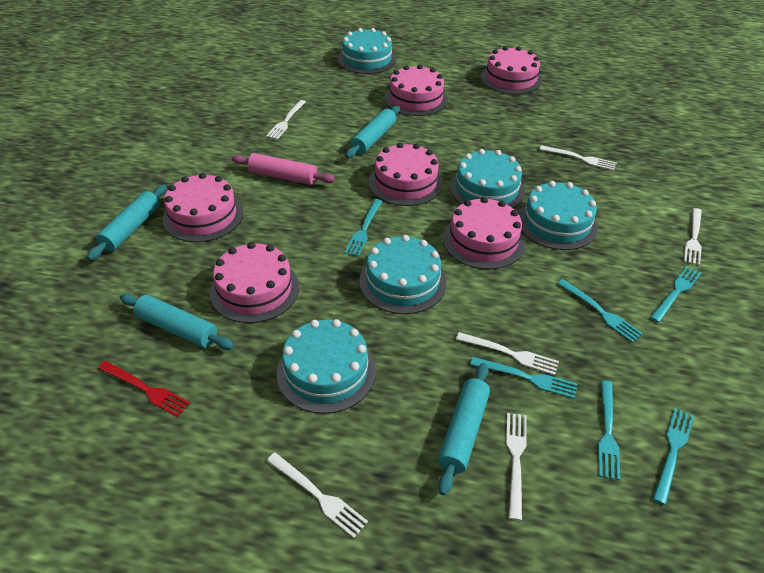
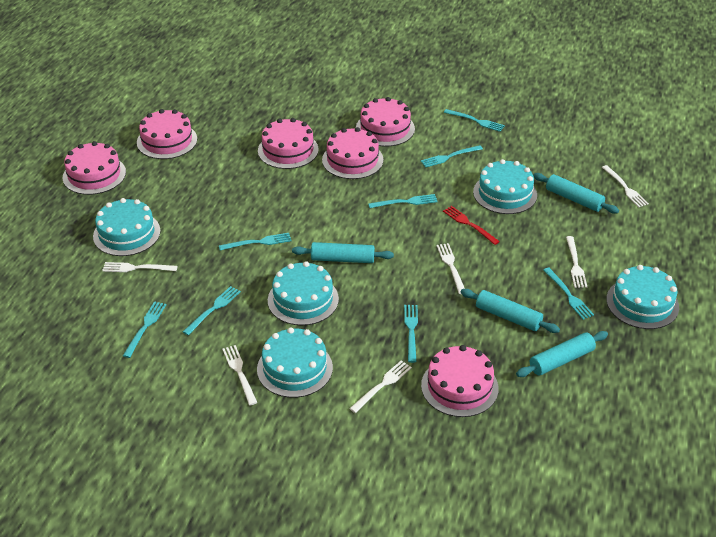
pink rolling pin: 1 -> 0
turquoise fork: 6 -> 8

